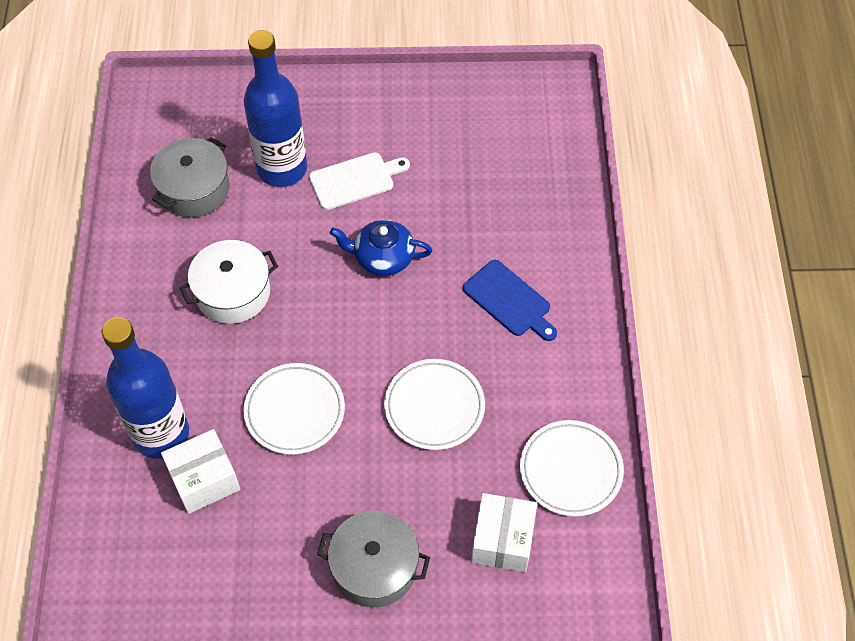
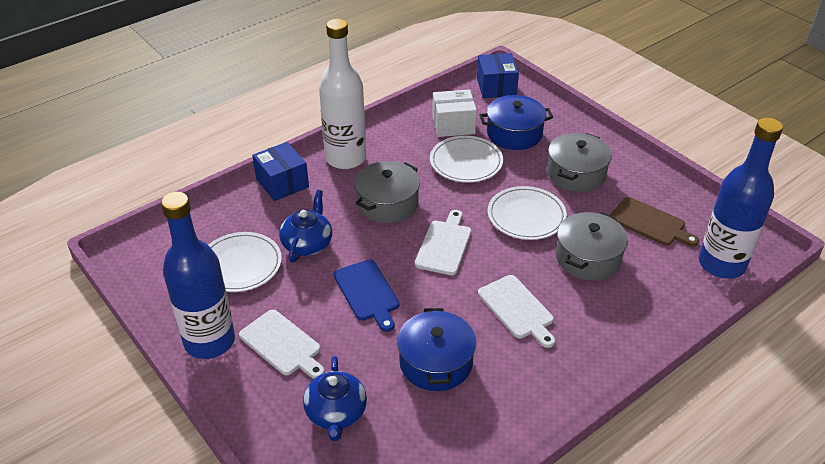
blue box: 0 -> 2
blue pot: 0 -> 2
blue teapot: 1 -> 2
brown cutting board: 0 -> 1
grey pot: 2 -> 3
white bottle: 0 -> 1
white box: 2 -> 1
white cutting board: 1 -> 3
white pot: 1 -> 0

